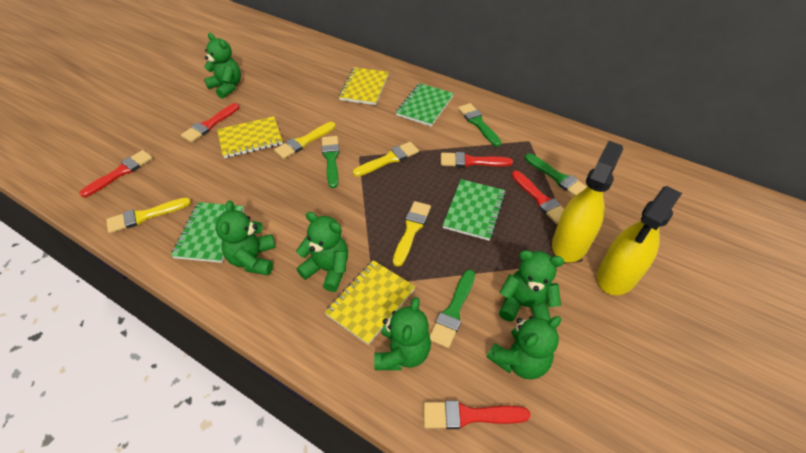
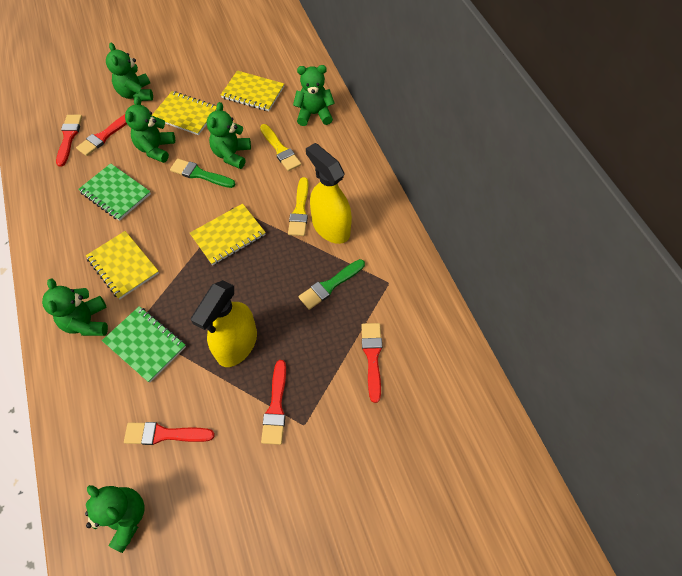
green brush: 4 -> 2
green notebook: 3 -> 2
yellow brush: 4 -> 2
yellow notebook: 3 -> 4

